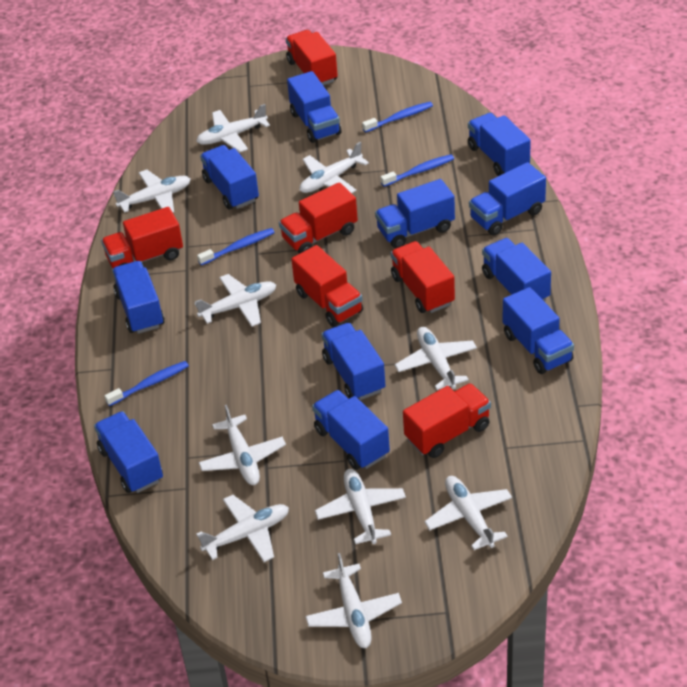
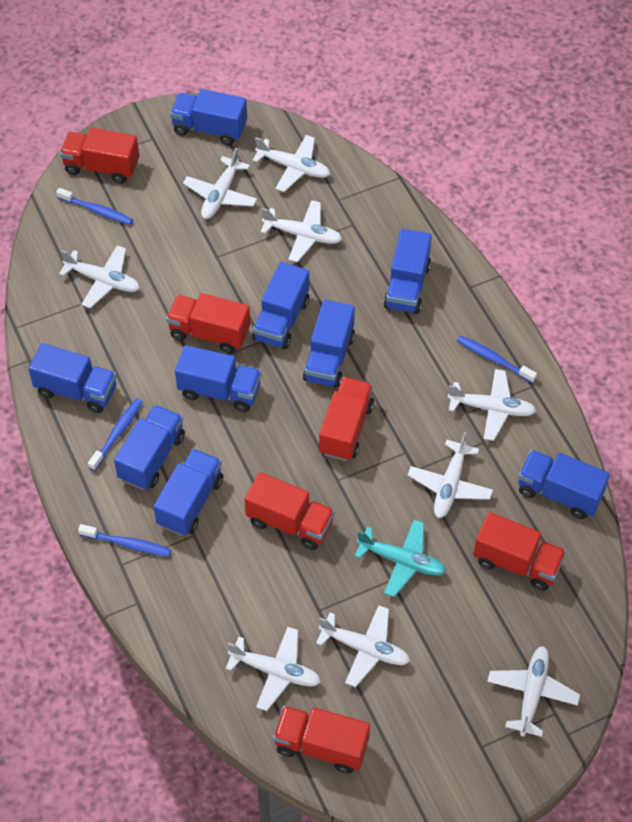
blue truck: 11 -> 9
turquoise plane: 0 -> 1
white plane: 10 -> 9

